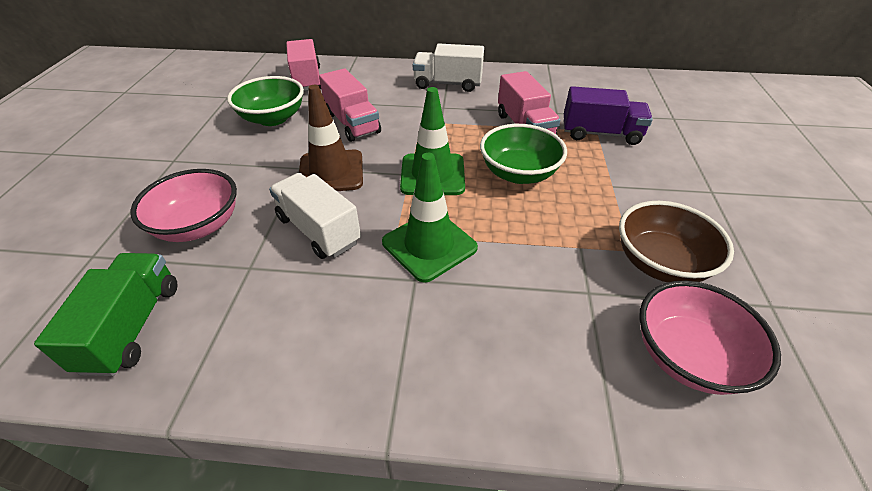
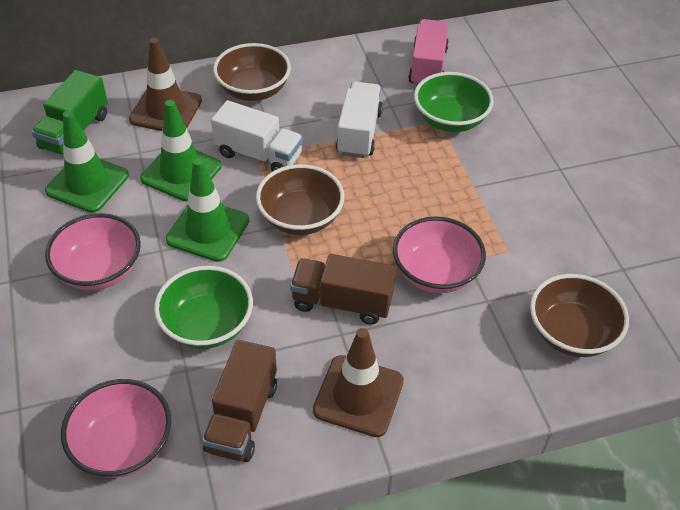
brown bowl: 1 -> 3
brown traffic cone: 1 -> 2
brown truck: 0 -> 2
green traffic cone: 2 -> 3
pink bowl: 2 -> 3
pink truck: 3 -> 1
purple truck: 1 -> 0

